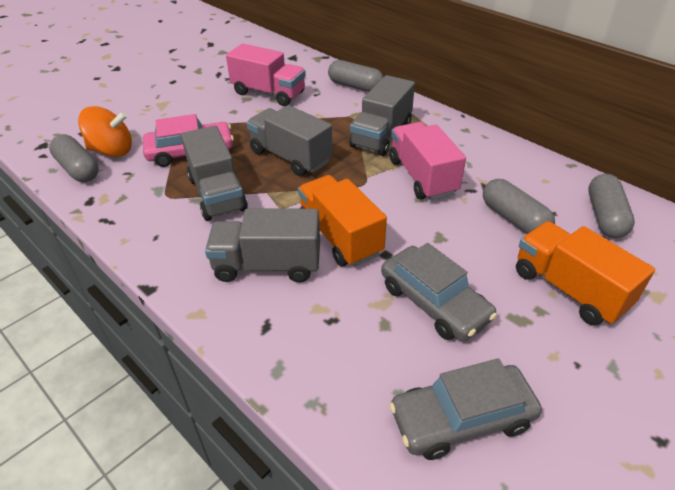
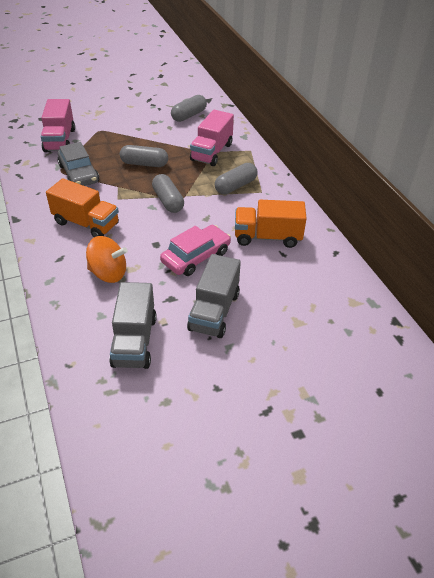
grey car: 2 -> 1
grey truck: 4 -> 2

